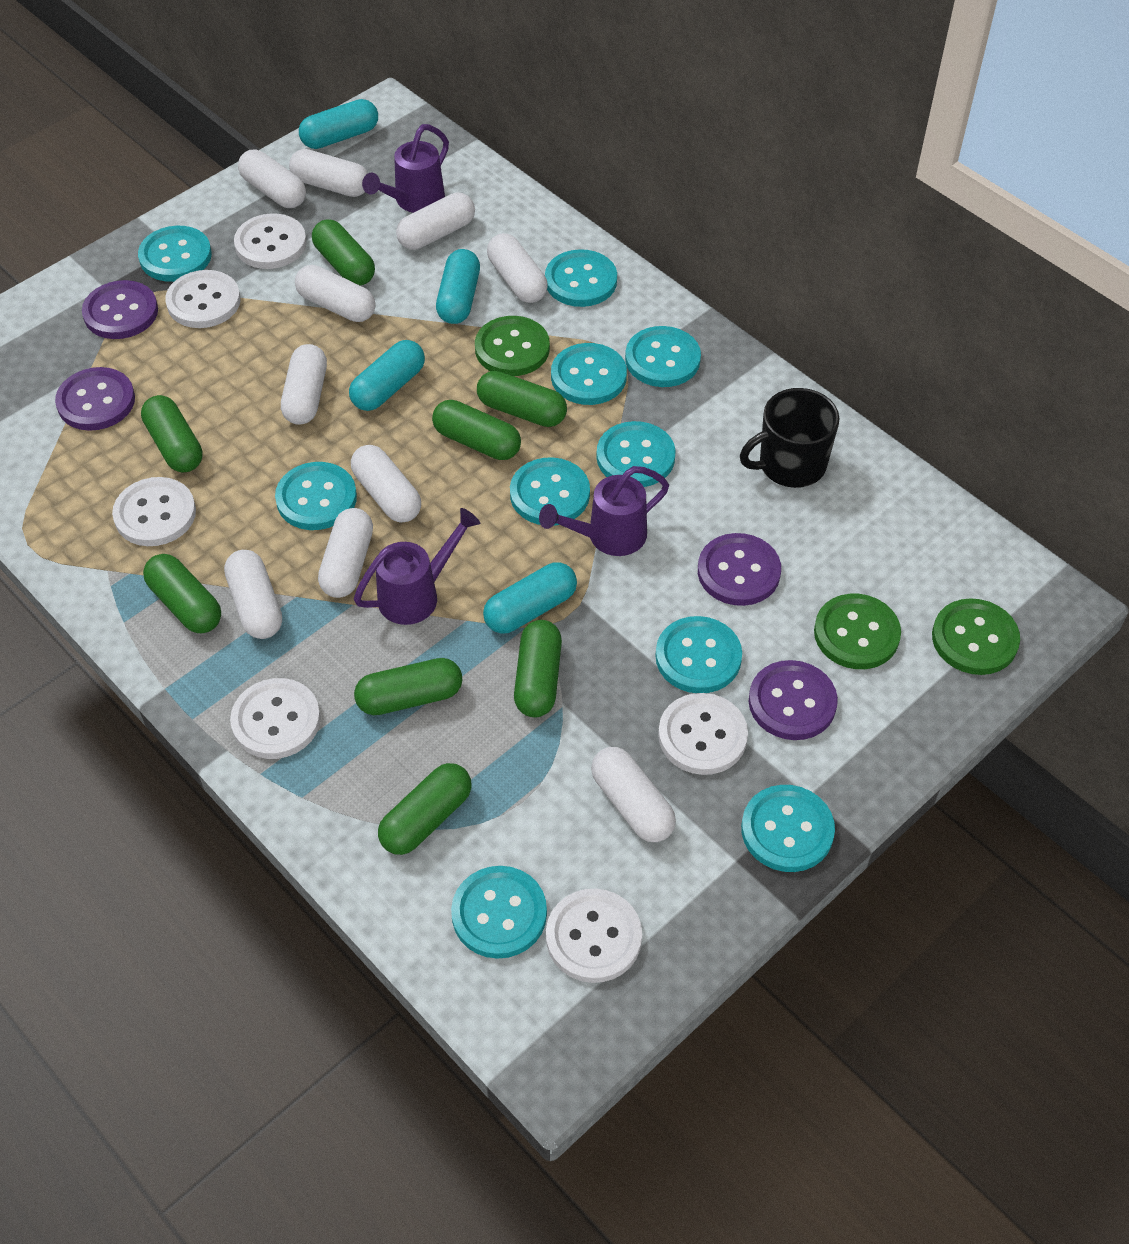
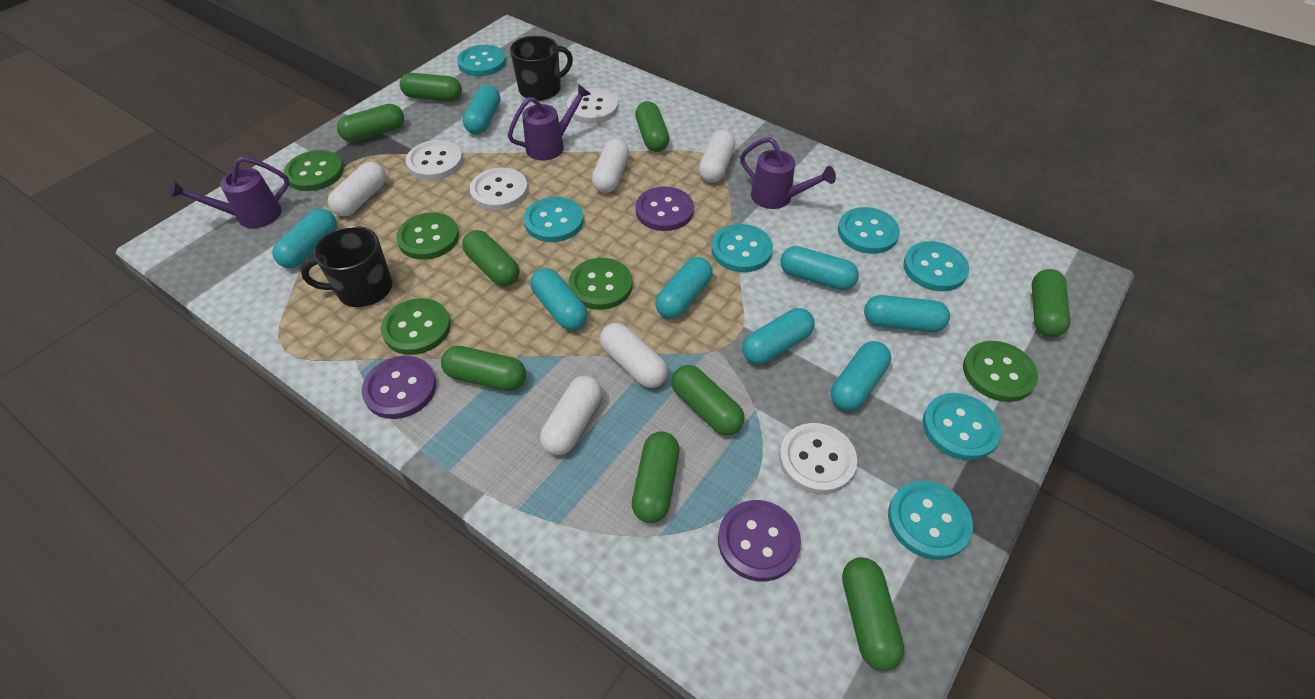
black mug: 1 -> 2
green button: 3 -> 5
green capsule: 8 -> 9
purple button: 4 -> 3
turquoise button: 10 -> 7
turquoise capsule: 4 -> 8
white button: 6 -> 4
white capsule: 10 -> 5

